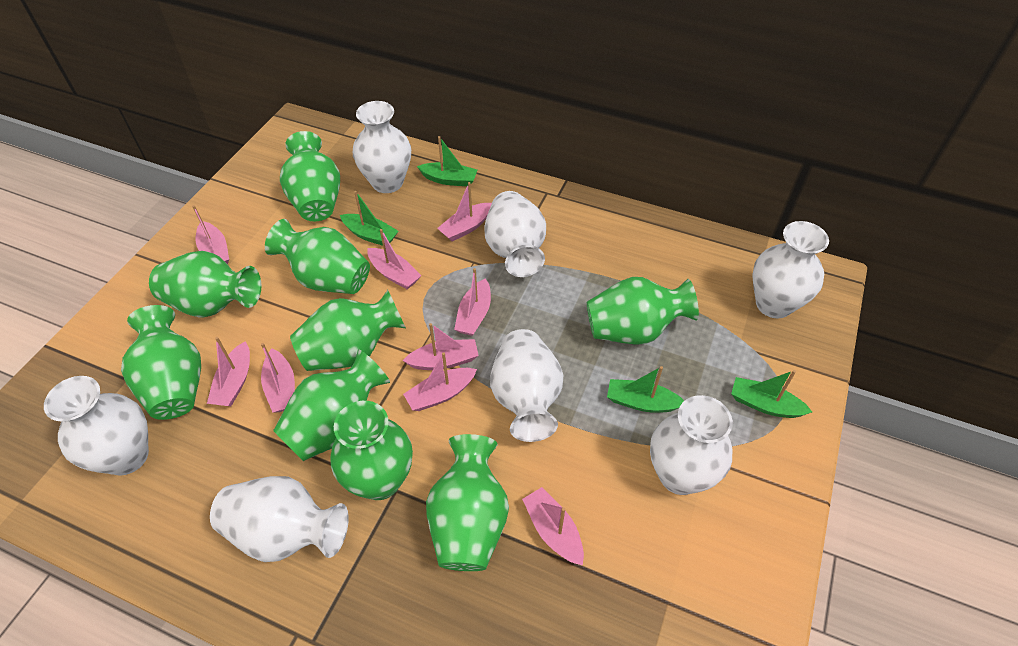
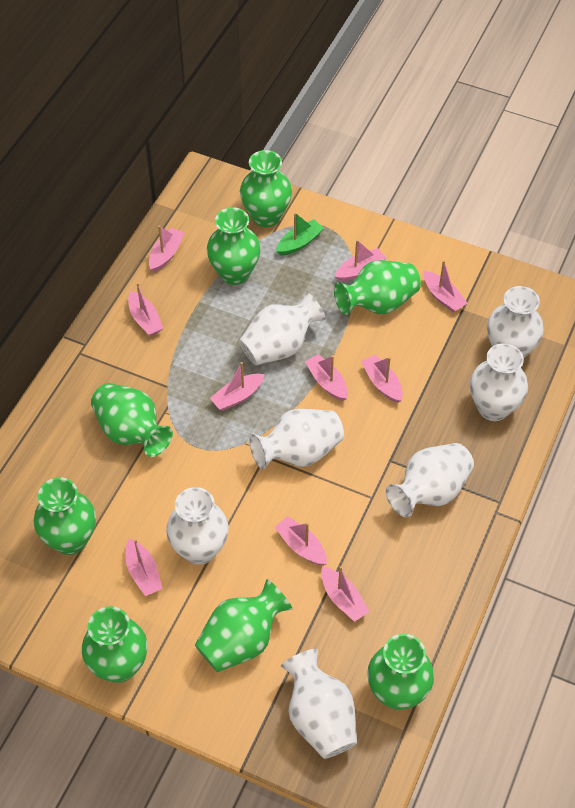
green boat: 4 -> 1
green vase: 9 -> 8
pink boat: 9 -> 10

